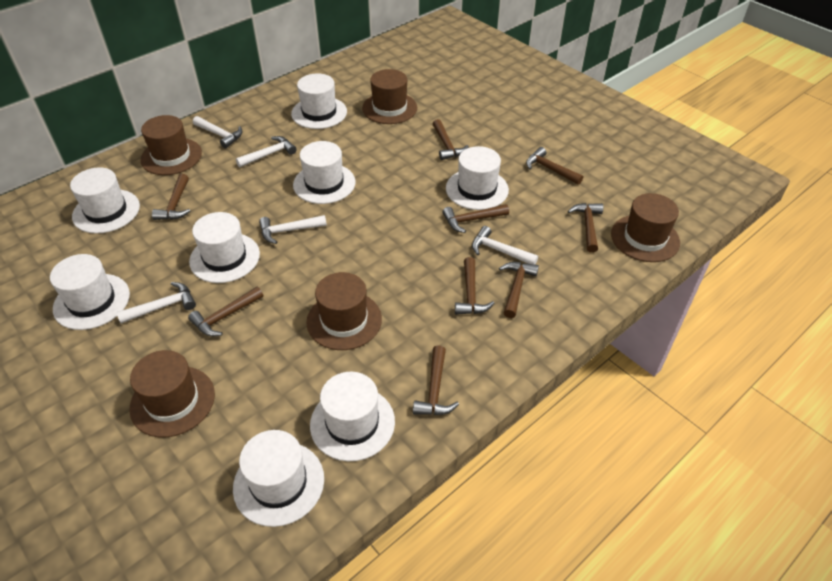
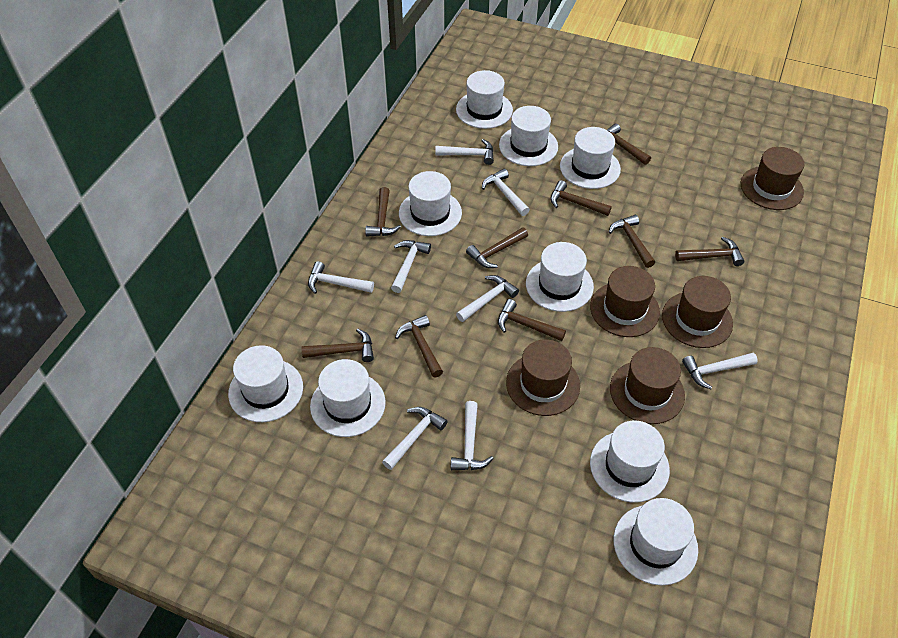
white hammer: 5 -> 8
white hat: 8 -> 9

